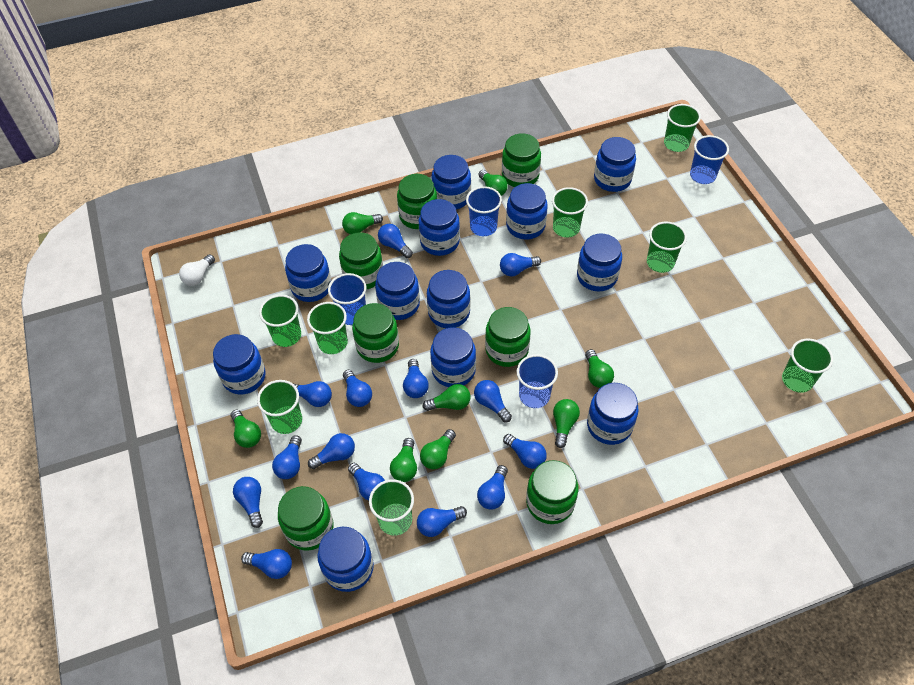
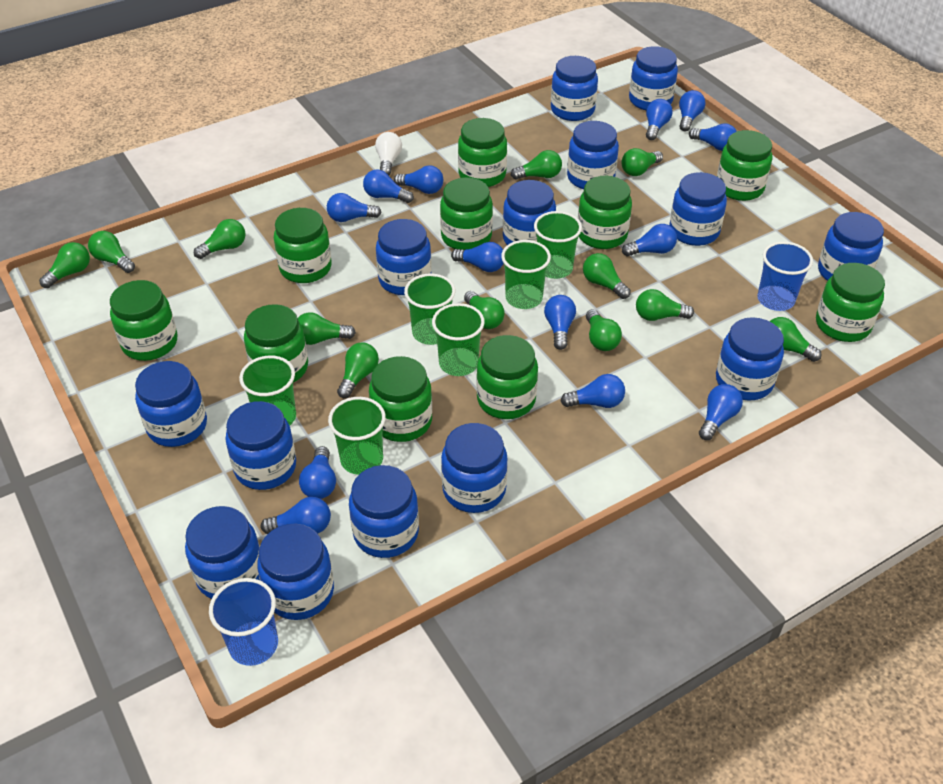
blue cup: 4 -> 2
blue jar: 12 -> 14
blue light bulb: 14 -> 13
green cup: 8 -> 6
green jar: 7 -> 10
green light bulb: 8 -> 12

